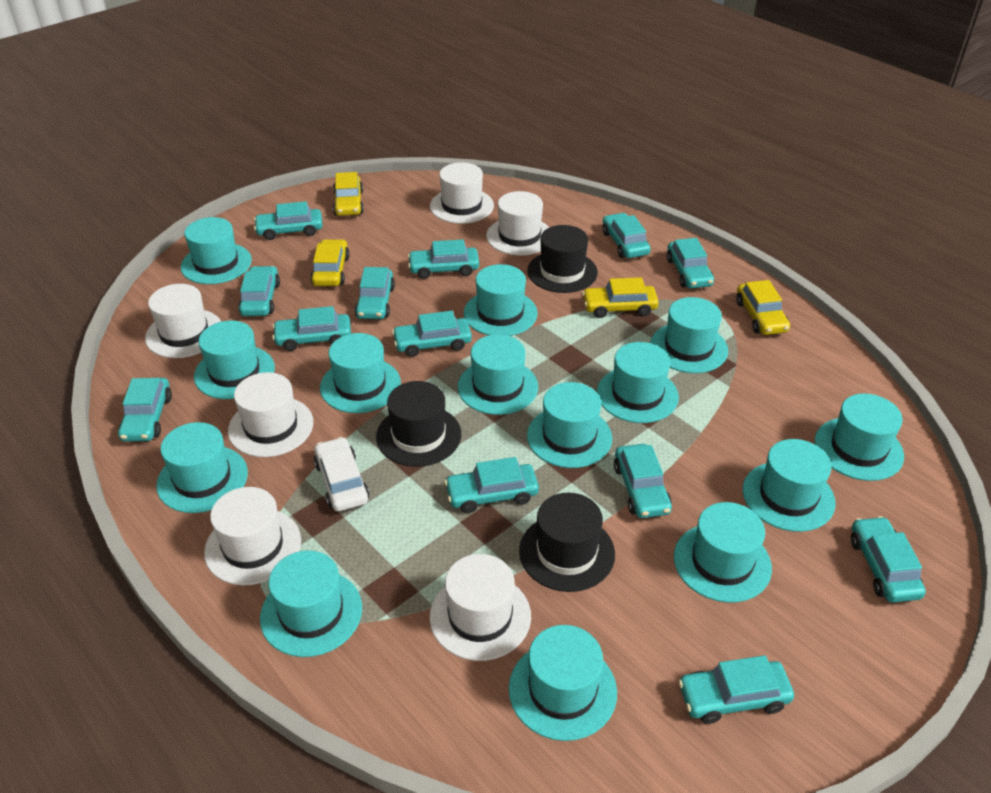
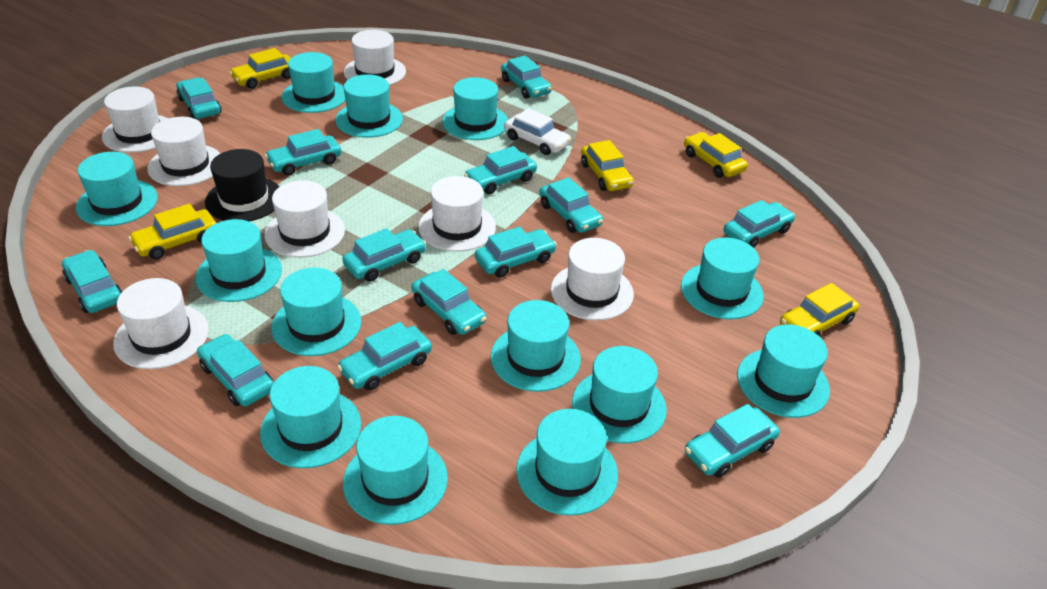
black hat: 3 -> 1
turquoise hat: 14 -> 13
white hat: 6 -> 7
yellow car: 4 -> 5

